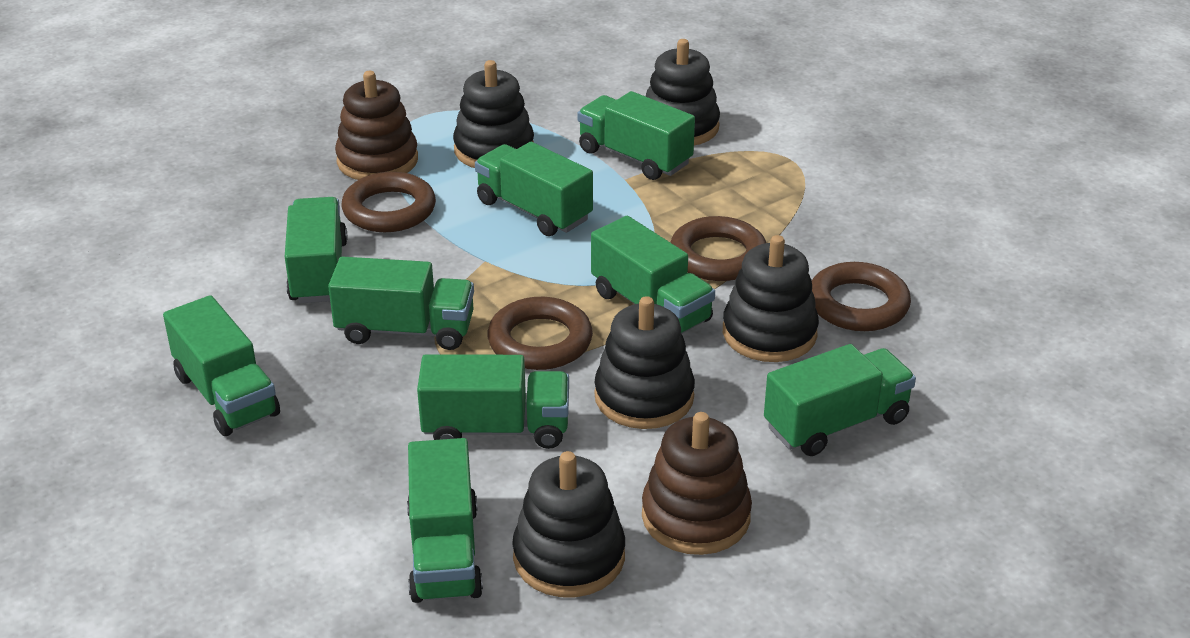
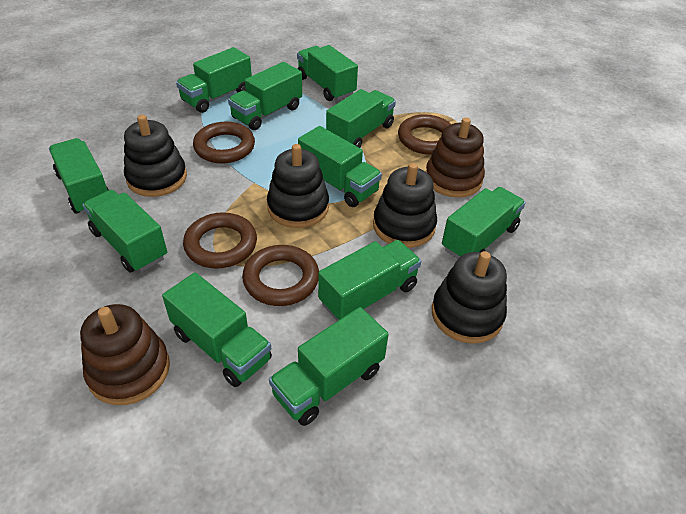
black stacking toy: 5 -> 4
green truck: 9 -> 11

